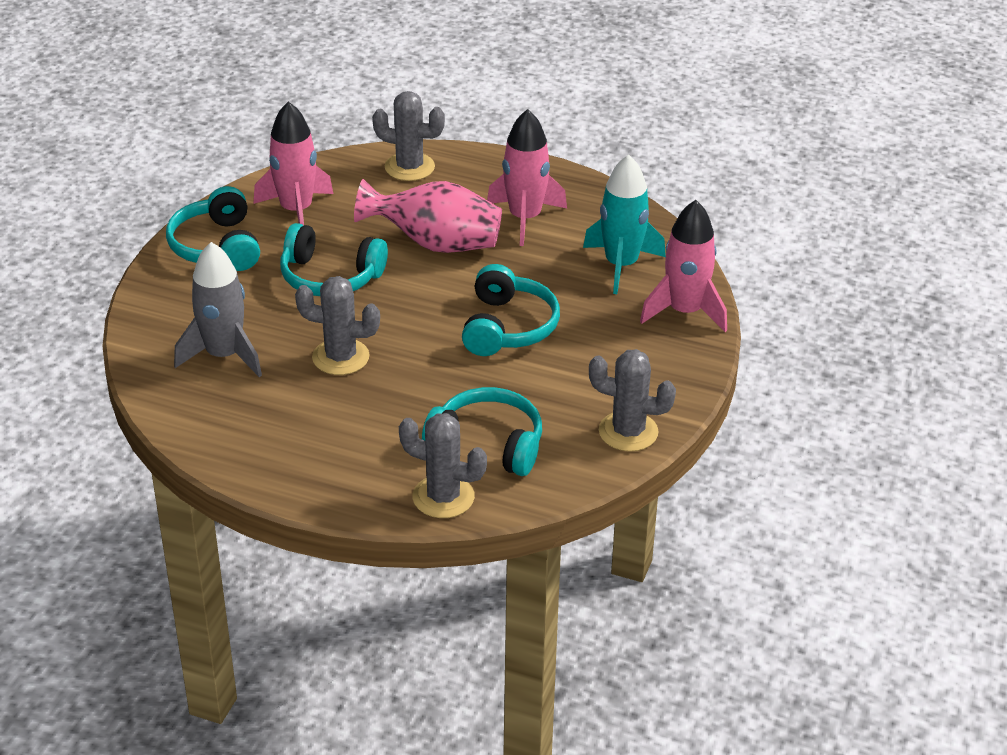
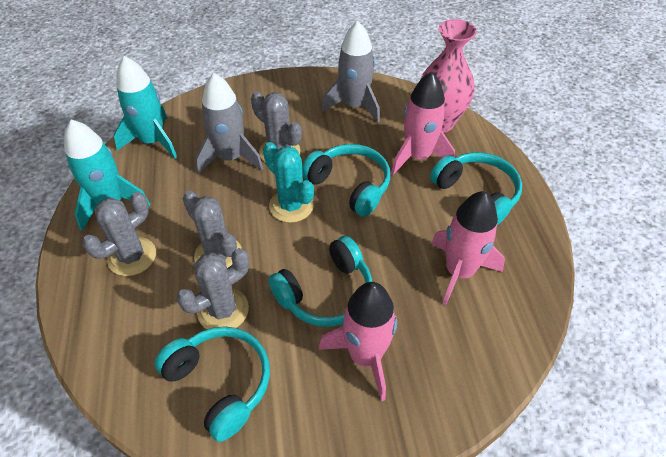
grey rocket: 1 -> 2
turquoise cactus: 0 -> 1
turquoise rocket: 1 -> 2

